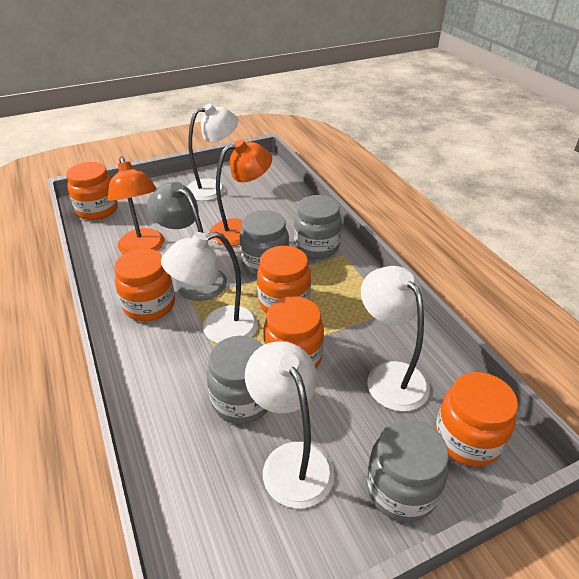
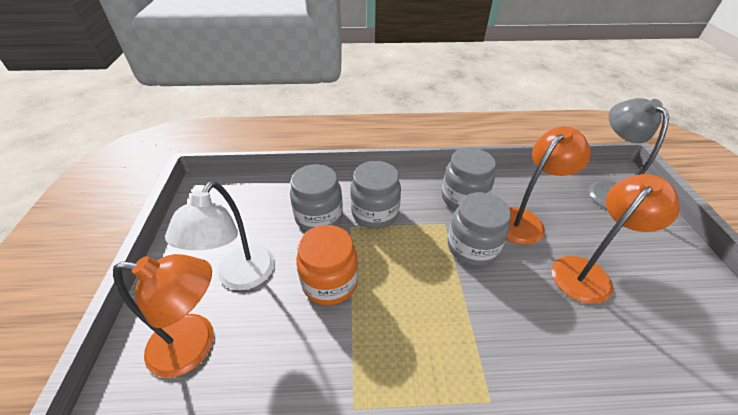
orange jar: 5 -> 1
orange lamp: 2 -> 3
white lamp: 4 -> 1

